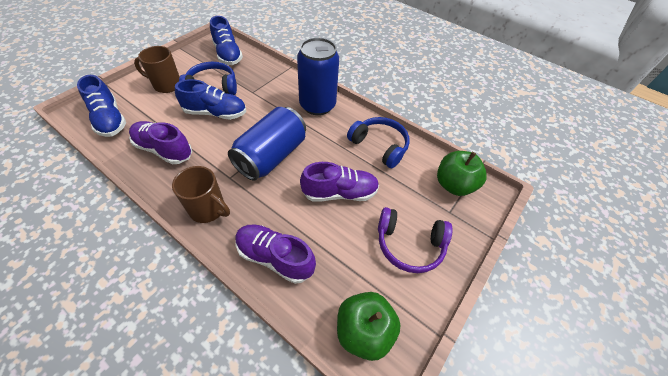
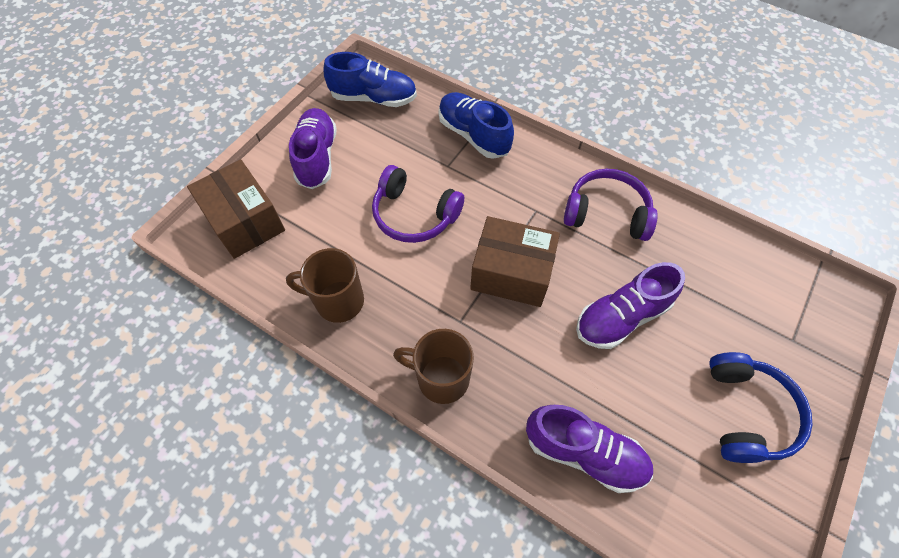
blue can: 2 -> 0
blue headphones: 2 -> 1
blue shoe: 3 -> 2
brown box: 0 -> 2
green apple: 2 -> 0
purple headphones: 1 -> 2

